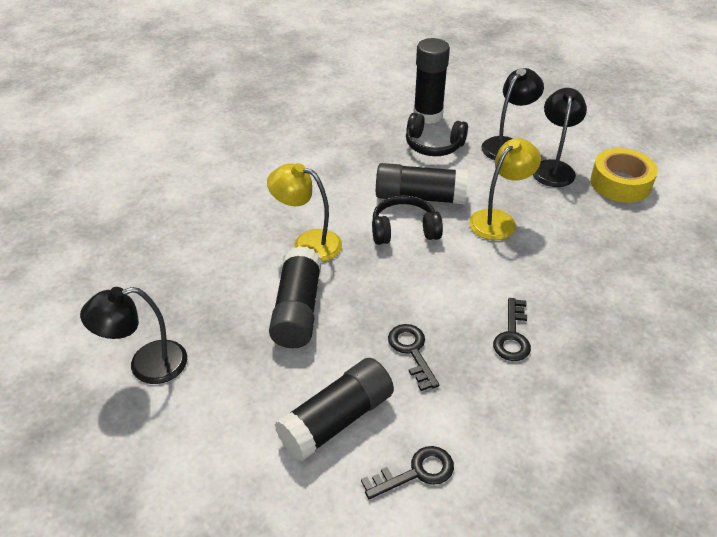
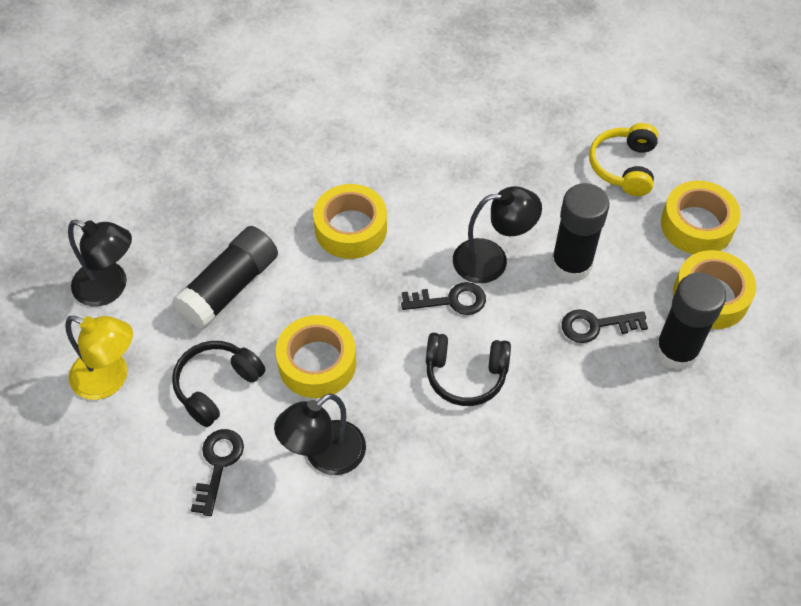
black glue stick: 4 -> 3
yellow headphones: 0 -> 1
yellow lamp: 2 -> 1
yellow tape: 1 -> 4

